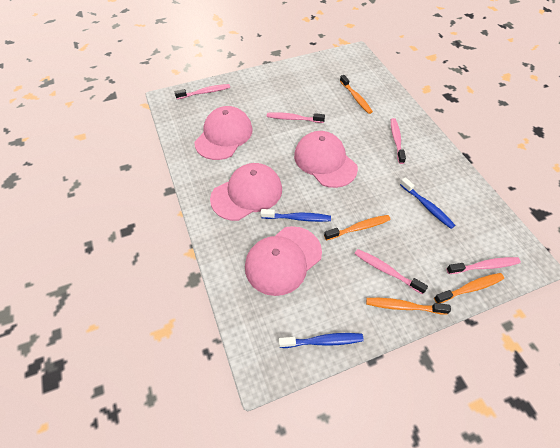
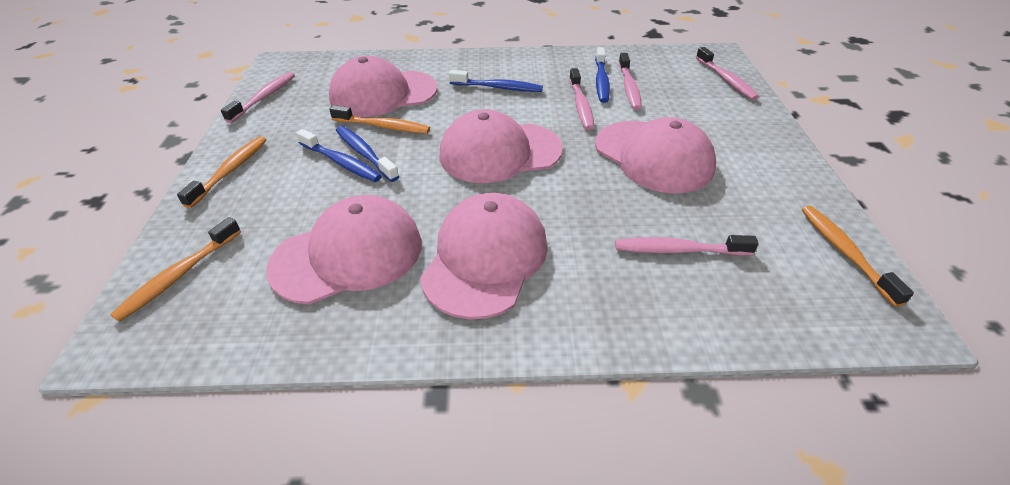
blue toothbrush: 3 -> 4
pink cap: 4 -> 5

